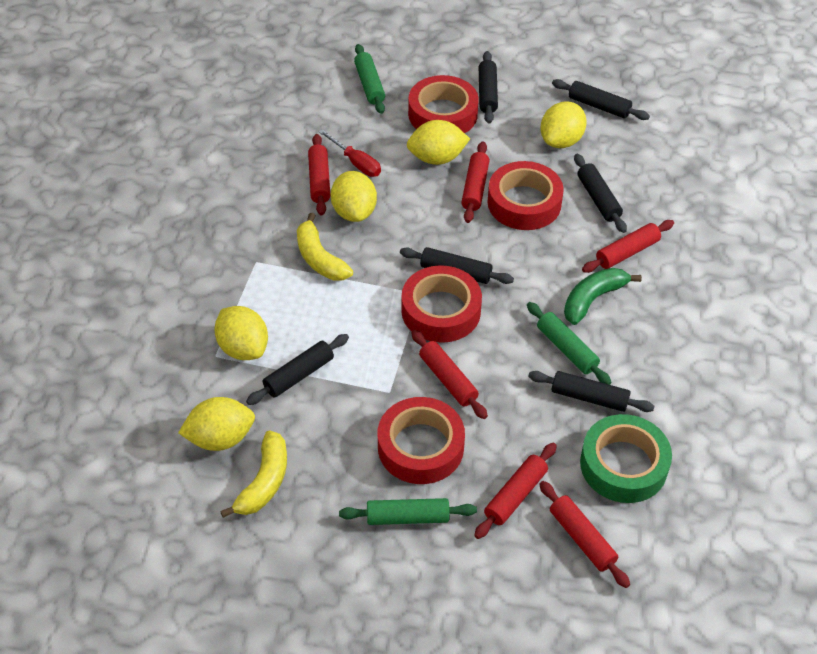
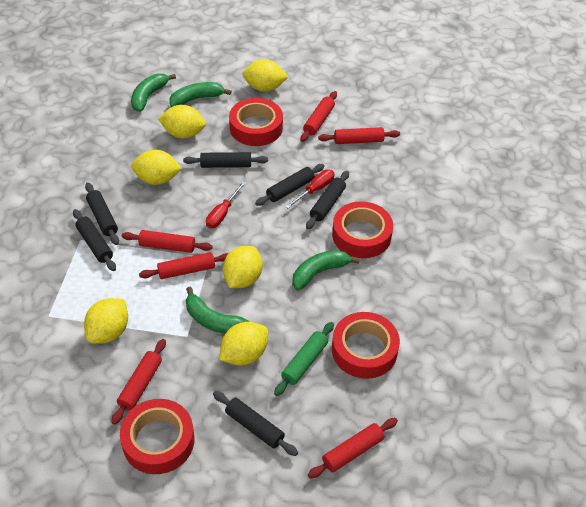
green banana: 1 -> 4
green rolling pin: 3 -> 1
green tape: 1 -> 0
red screwdriver: 1 -> 2
yellow banana: 2 -> 0
yellow lemon: 5 -> 6

